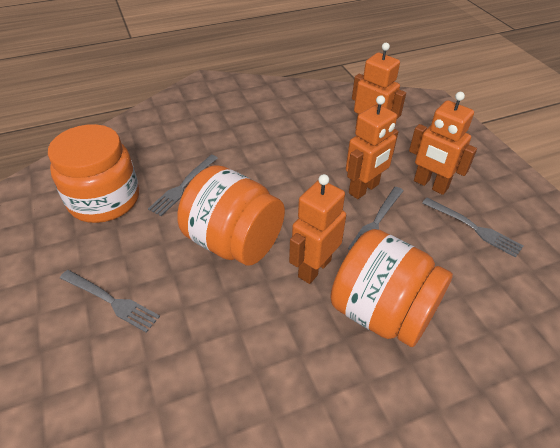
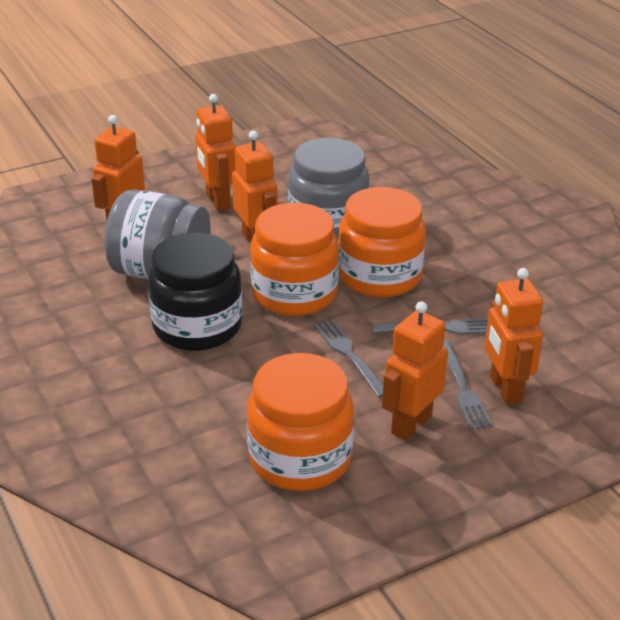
black jar: 0 -> 1
grey fork: 4 -> 3
grey jar: 0 -> 2
orange robot: 4 -> 5

